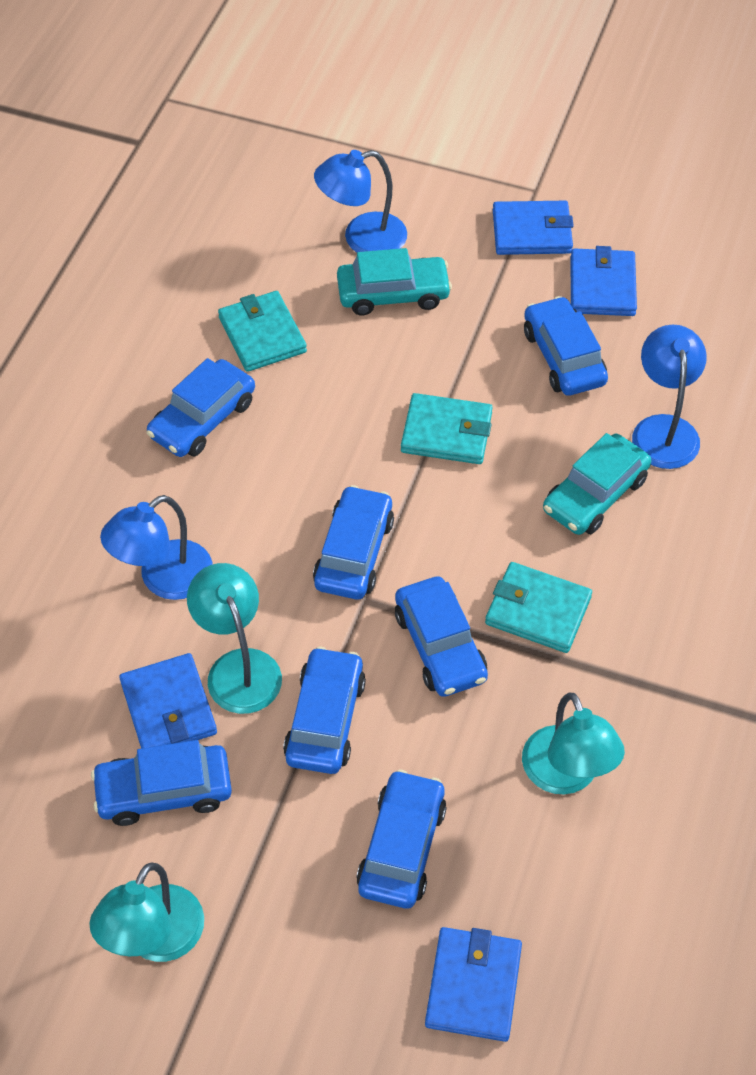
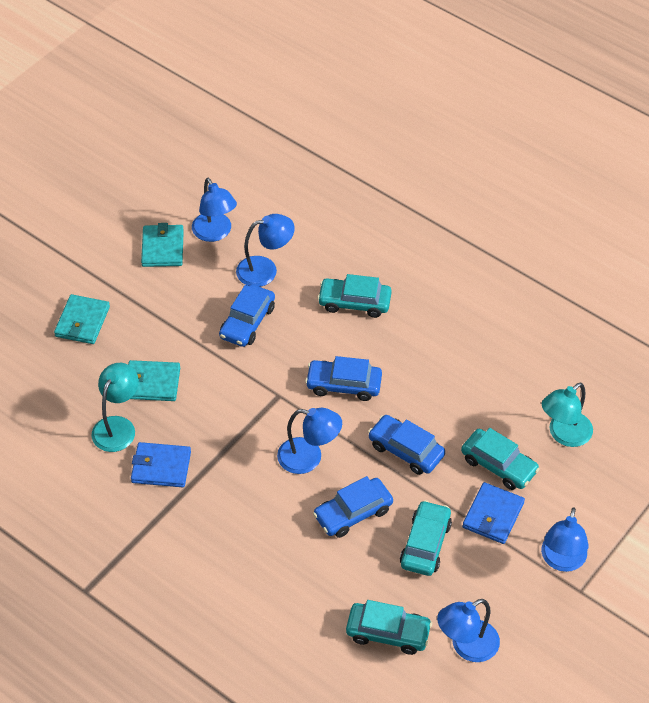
blue car: 7 -> 4
blue lamp: 3 -> 5
blue wallet: 4 -> 2
turquoise car: 2 -> 4
turquoise lamp: 3 -> 2

